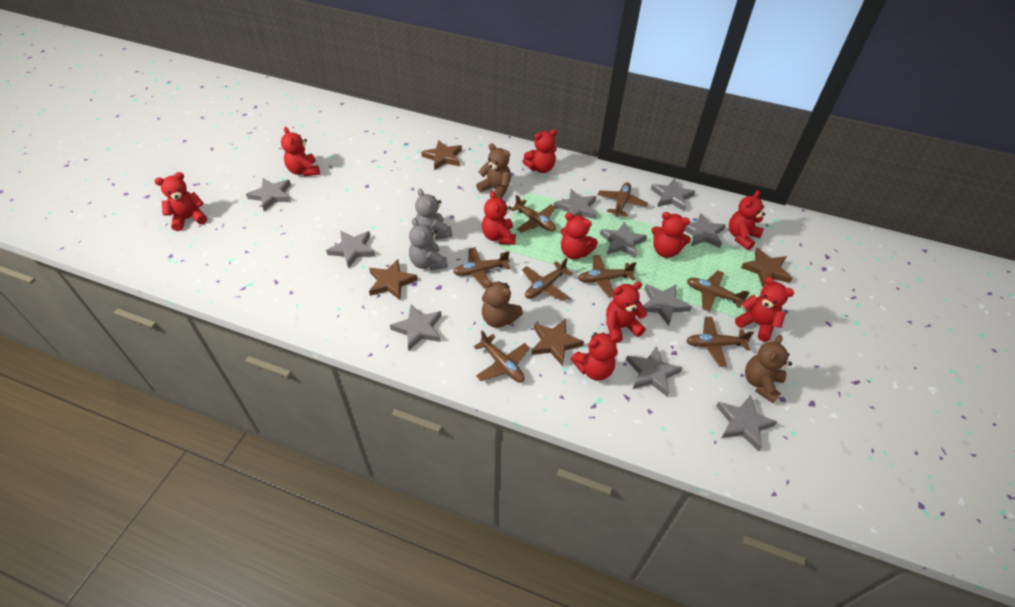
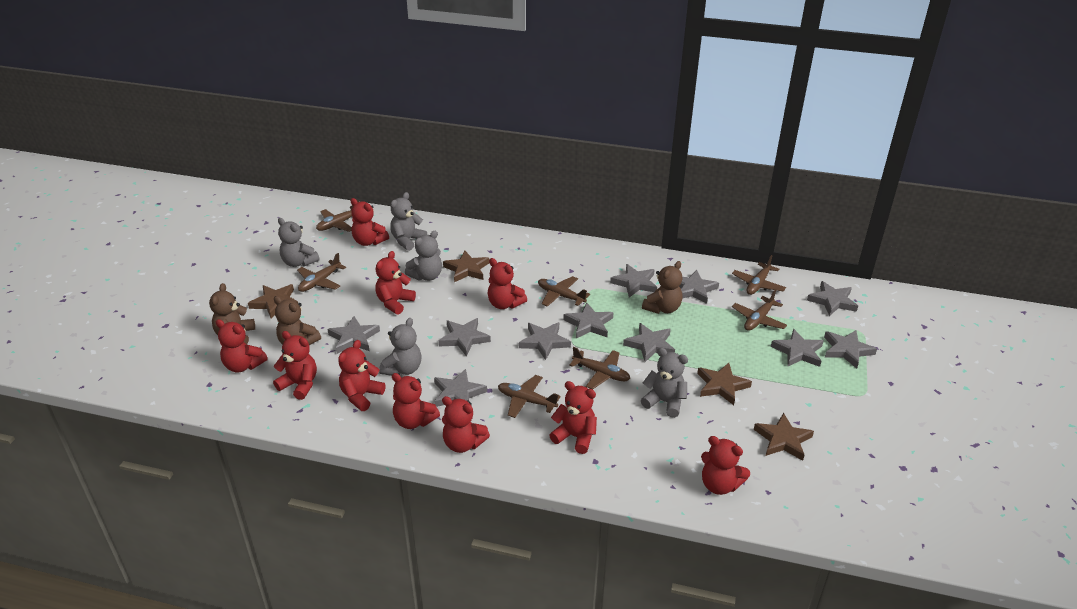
brown plane: 8 -> 7
grey star: 10 -> 11
grey teddy bear: 2 -> 5

